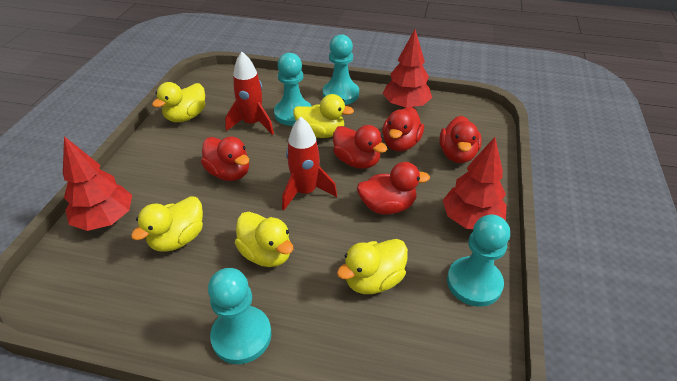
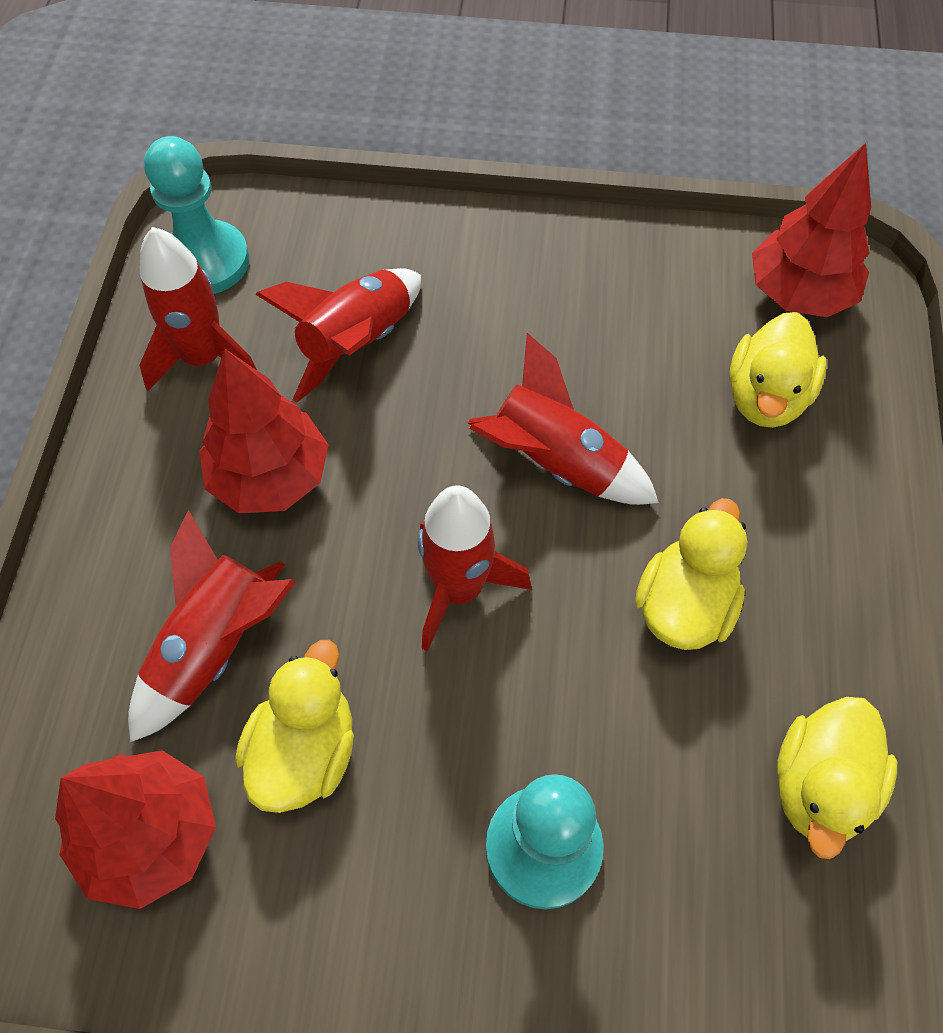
red duck: 5 -> 0
red rocket: 2 -> 5
turquoise pawn: 4 -> 2
yellow duck: 5 -> 4

